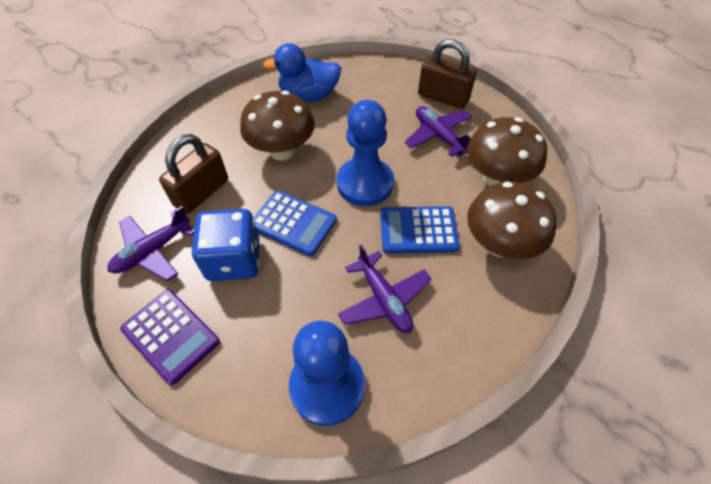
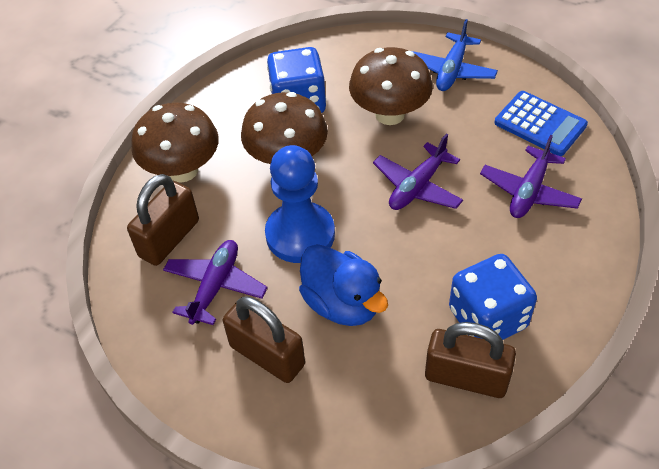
blue calculator: 2 -> 1
blue dice: 1 -> 2
blue pawn: 2 -> 1
blue plane: 0 -> 1
brown padlock: 2 -> 3
purple calculator: 1 -> 0

